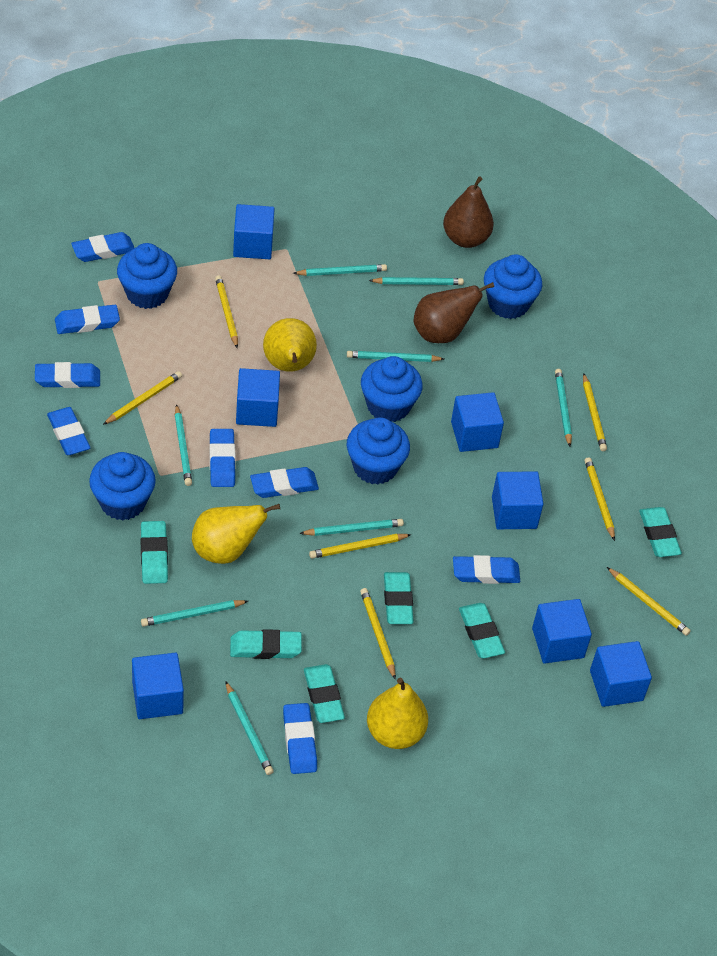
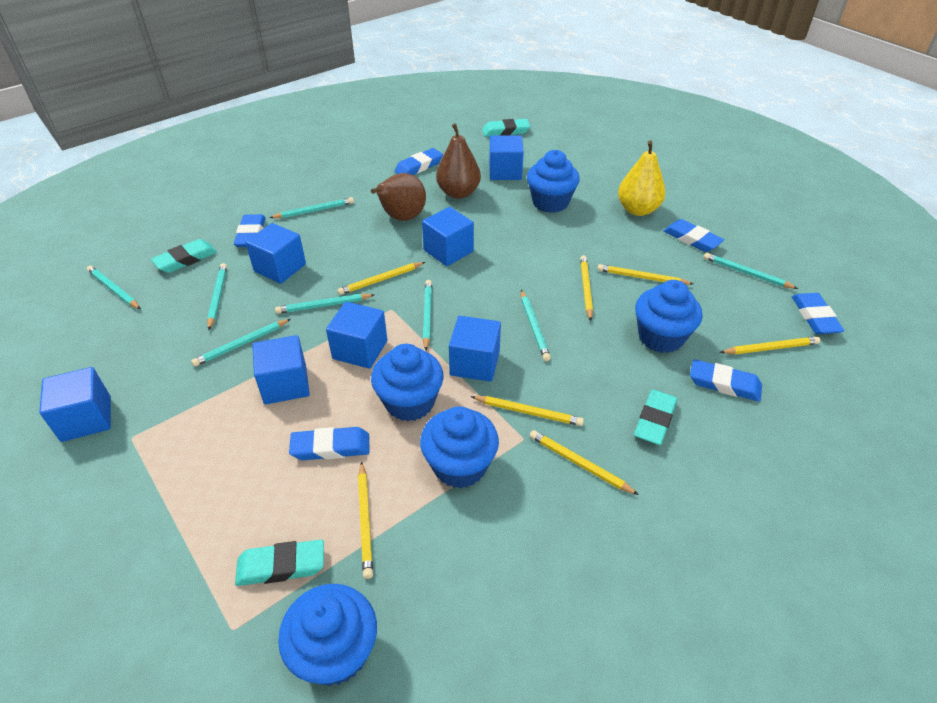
blue eraser: 8 -> 6
turquoise eraser: 6 -> 4
yellow pear: 3 -> 1

